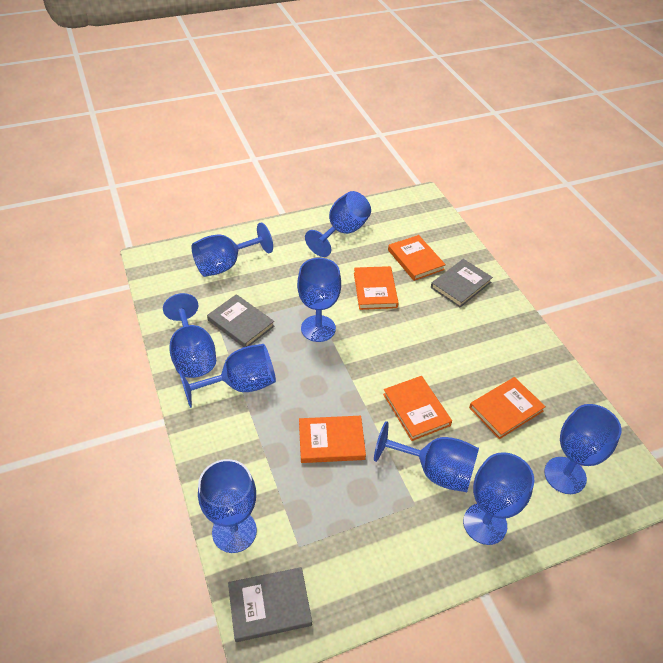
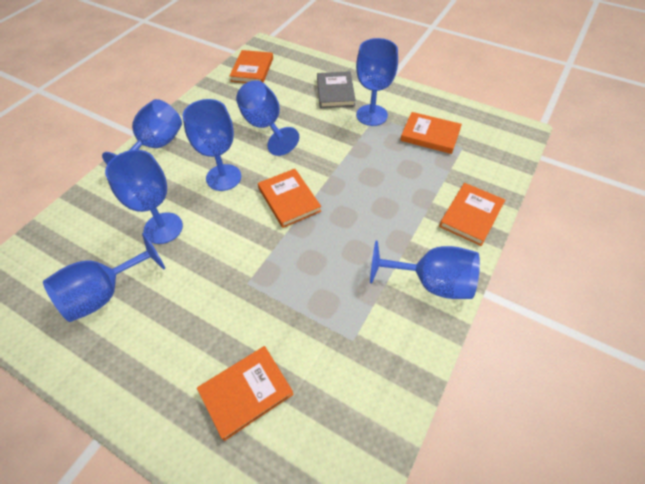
blue goblet: 9 -> 7
grey book: 3 -> 1

